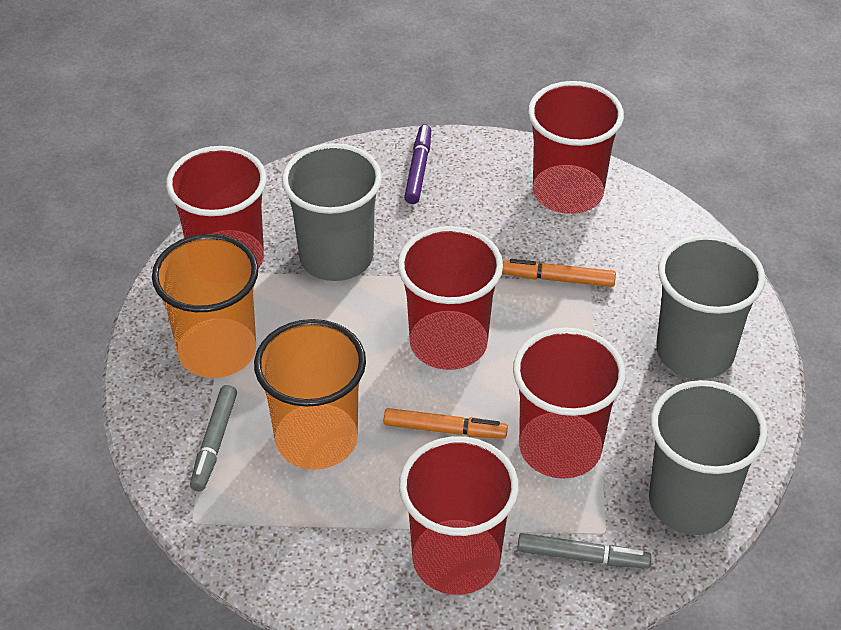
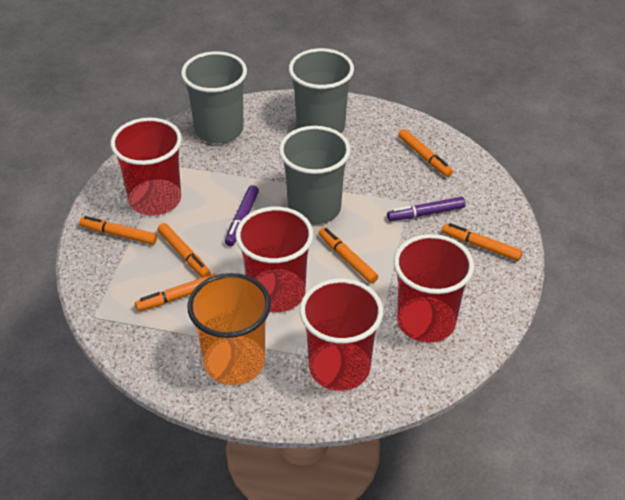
grey marker: 2 -> 0
orange cup: 2 -> 1
orange marker: 2 -> 6
purple marker: 1 -> 2
red cup: 5 -> 4

